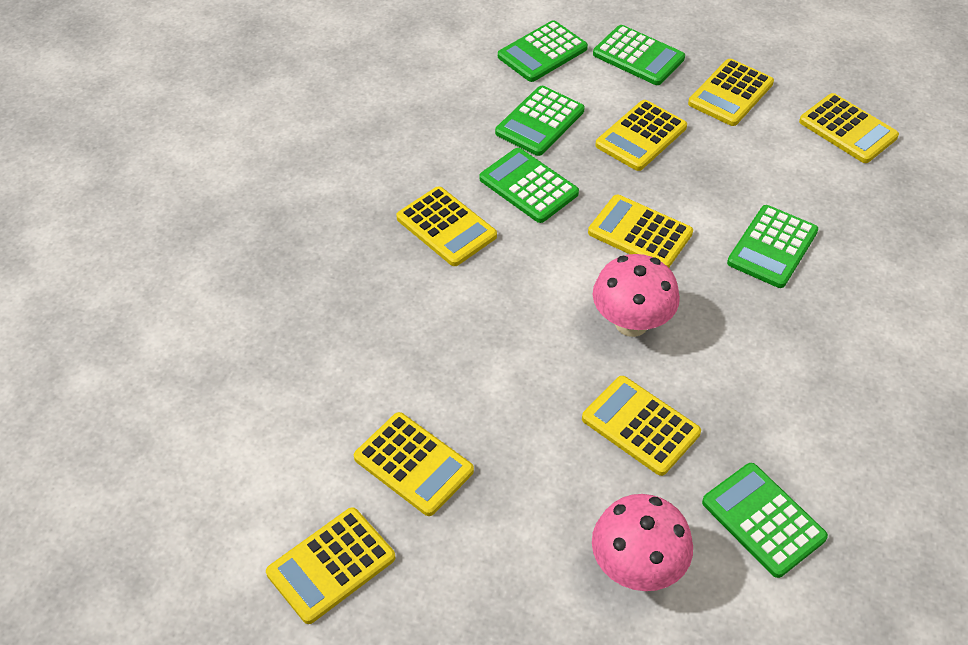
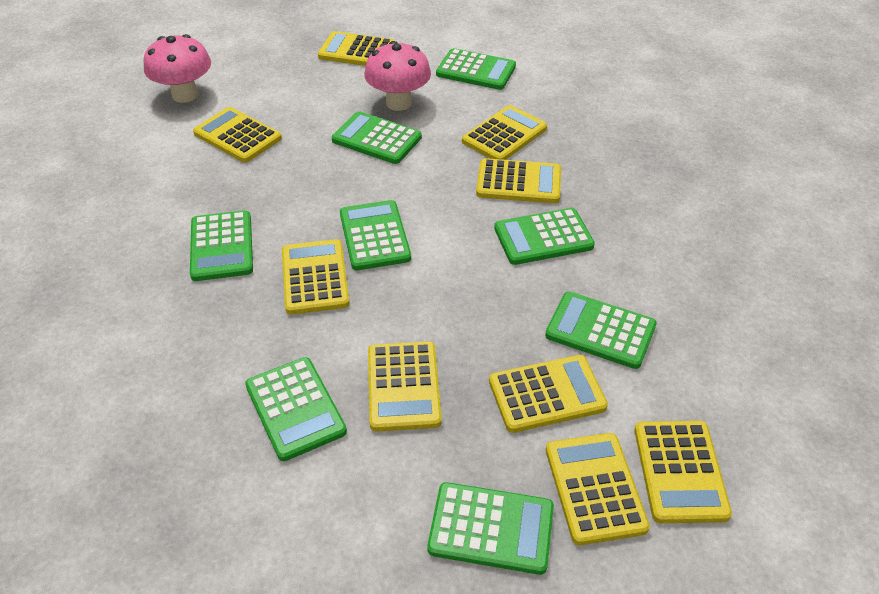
green calculator: 6 -> 8
yellow calculator: 8 -> 9

